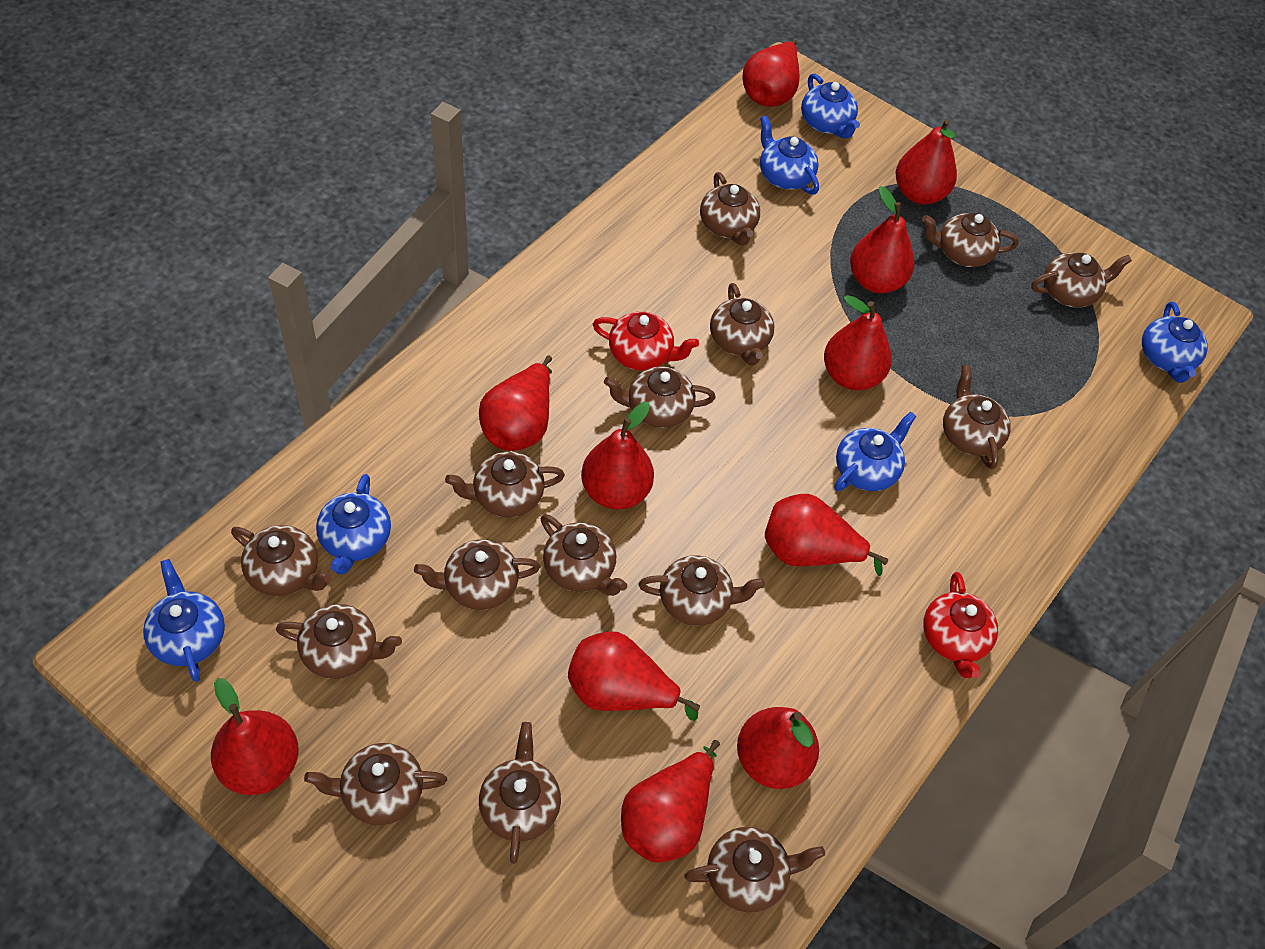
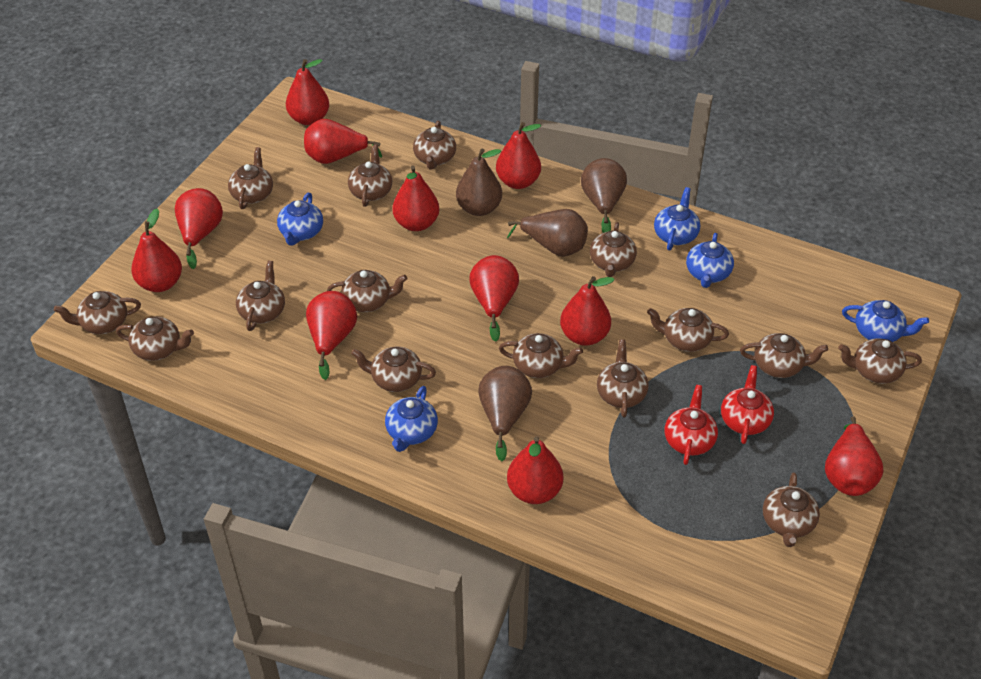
blue teapot: 6 -> 5
brown pear: 0 -> 4

